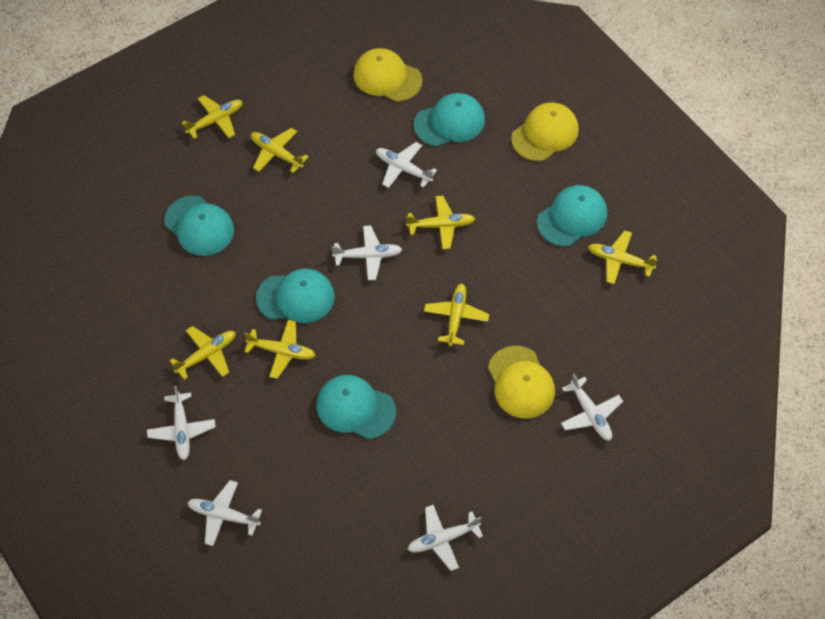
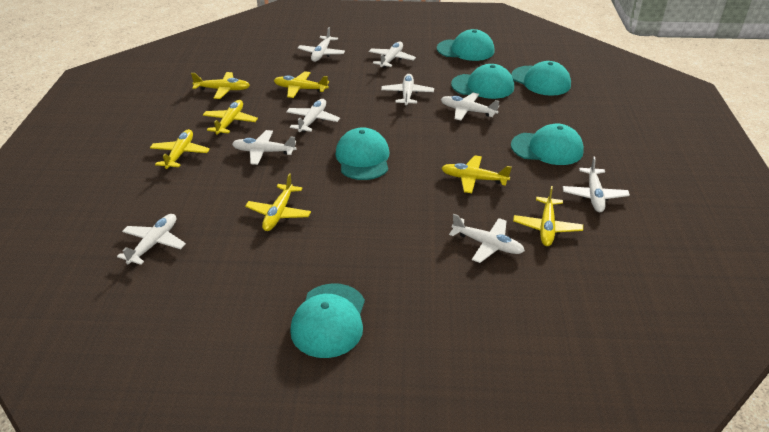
turquoise cap: 5 -> 6
white plane: 6 -> 9
yellow cap: 3 -> 0

